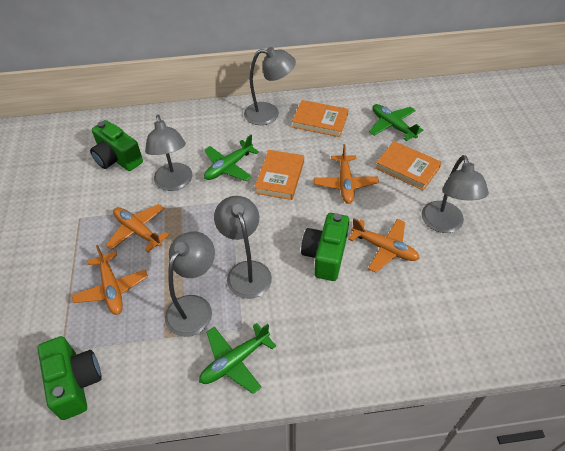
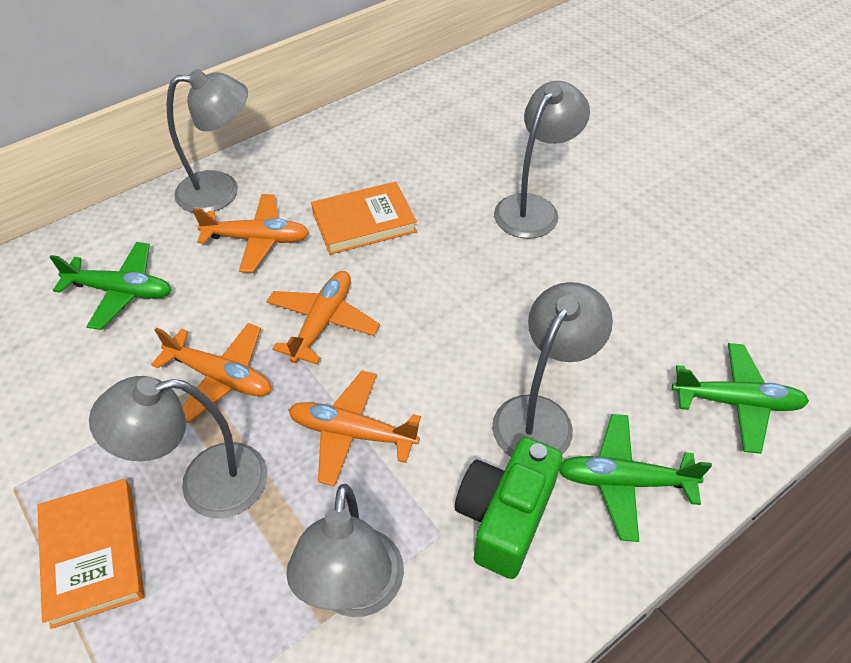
green camera: 3 -> 1
orange book: 3 -> 2

